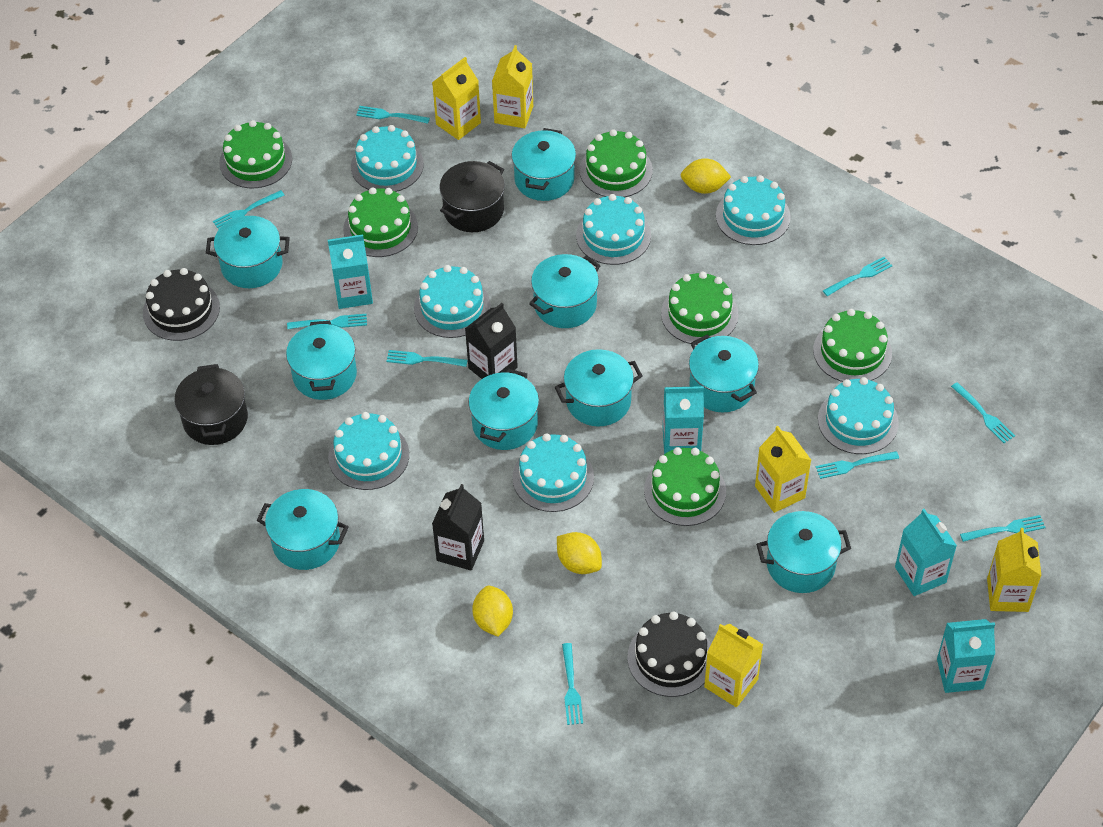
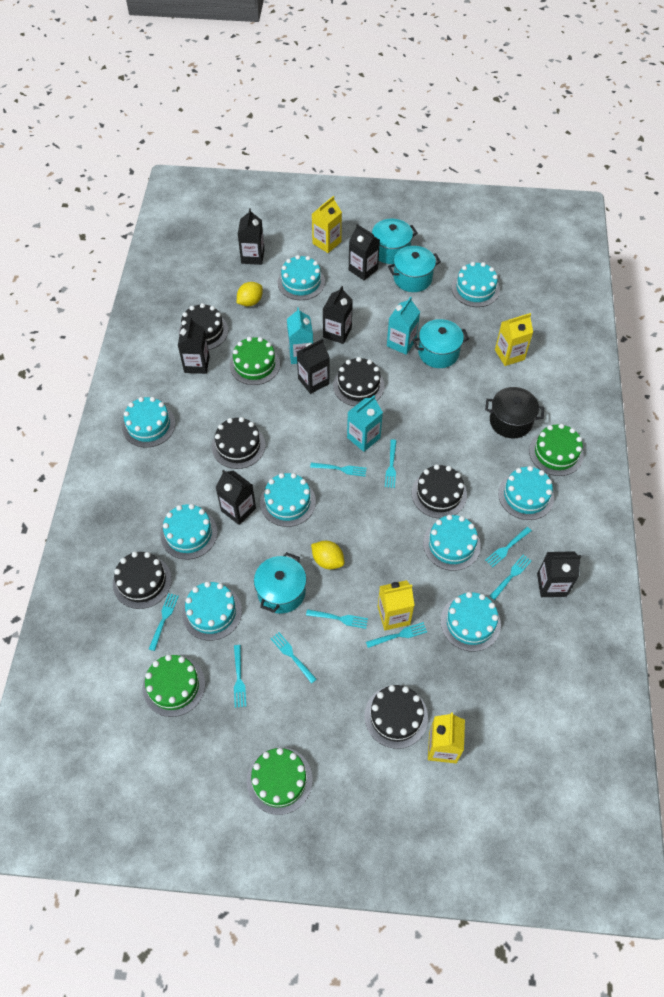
black cake: 2 -> 6
black carton: 2 -> 7
black pot: 2 -> 1
green cake: 6 -> 4
turquoise cake: 7 -> 9
turquoise carton: 4 -> 3
turquoise pot: 9 -> 4
yellow carton: 5 -> 4
yellow lemon: 3 -> 2

